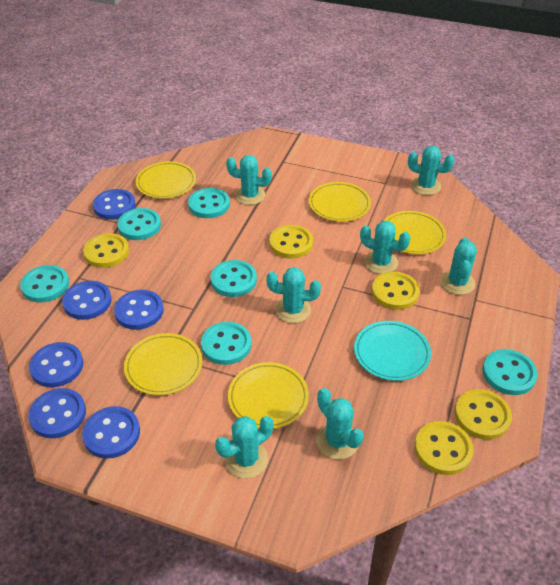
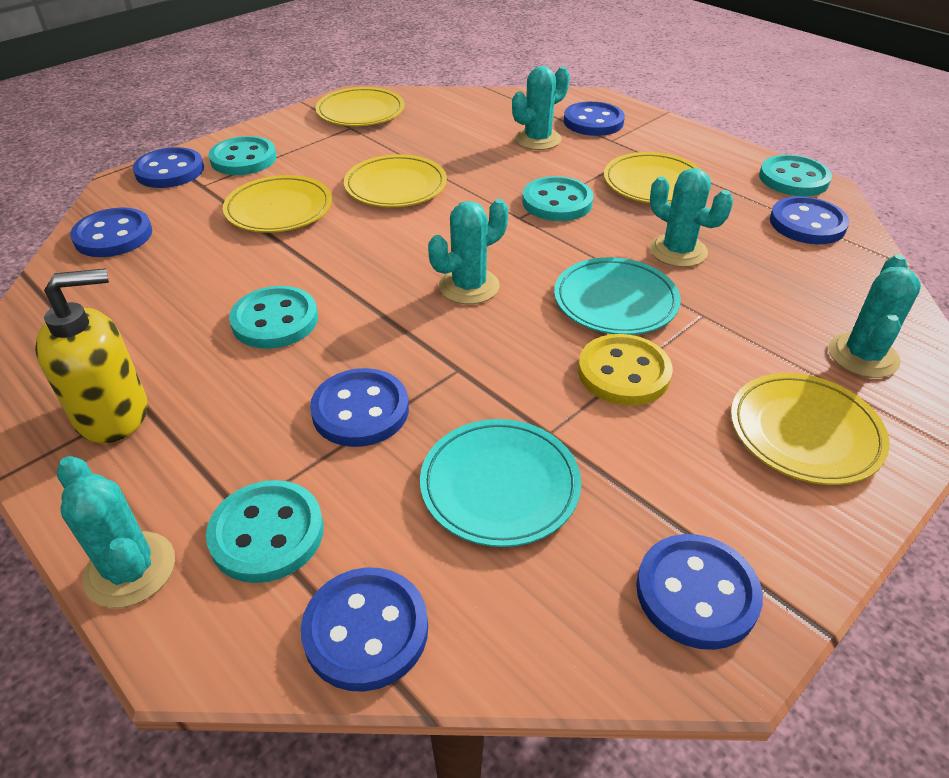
blue button: 6 -> 7
turquoise button: 6 -> 5
turquoise cactus: 7 -> 5
turquoise plate: 1 -> 2
yellow button: 5 -> 1
yellow soap dispenser: 0 -> 1

